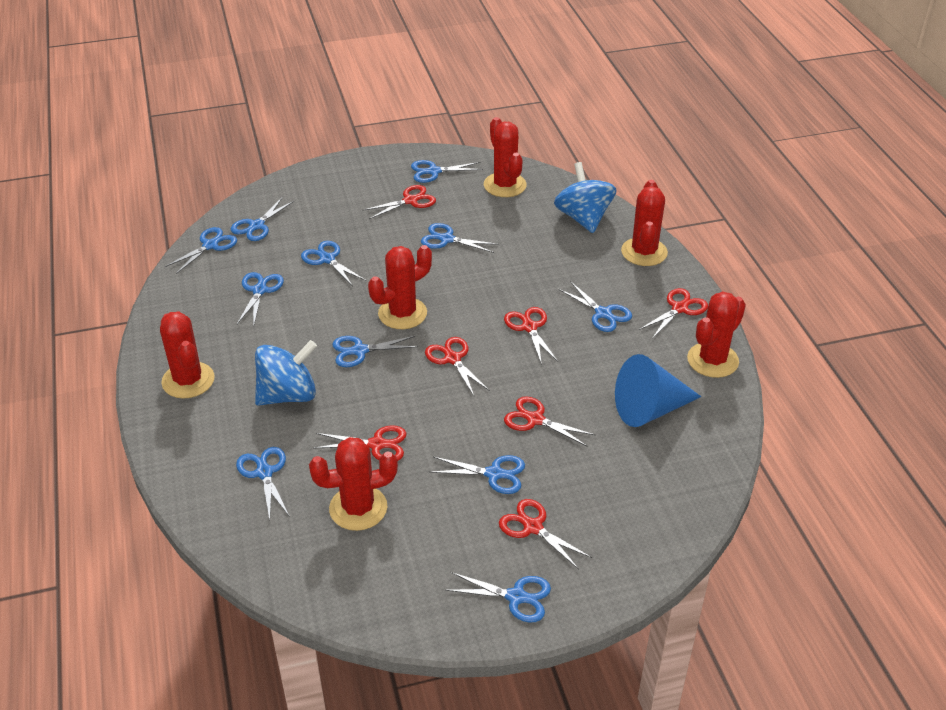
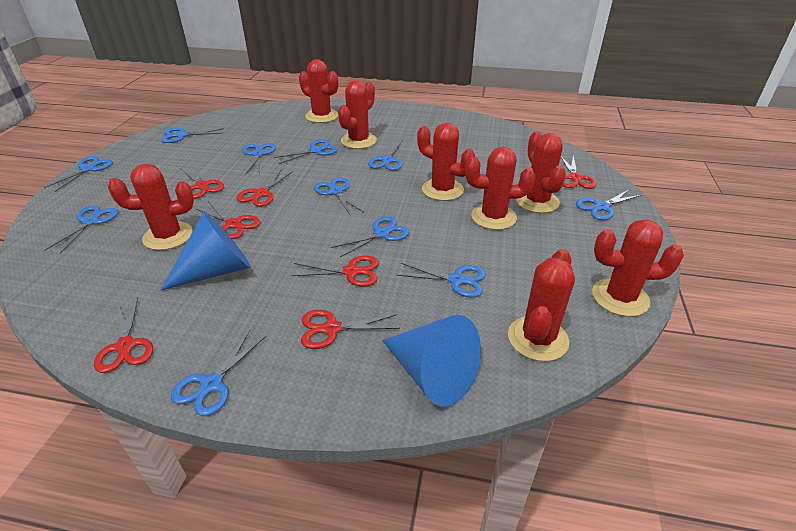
blue cone: 1 -> 2
blue spinning top: 2 -> 0
red cactus: 6 -> 8

